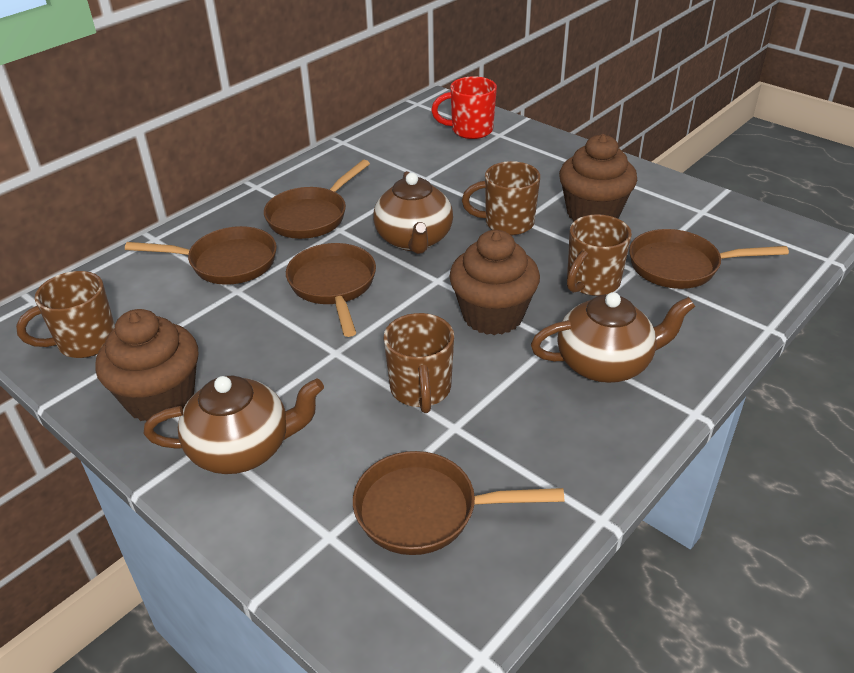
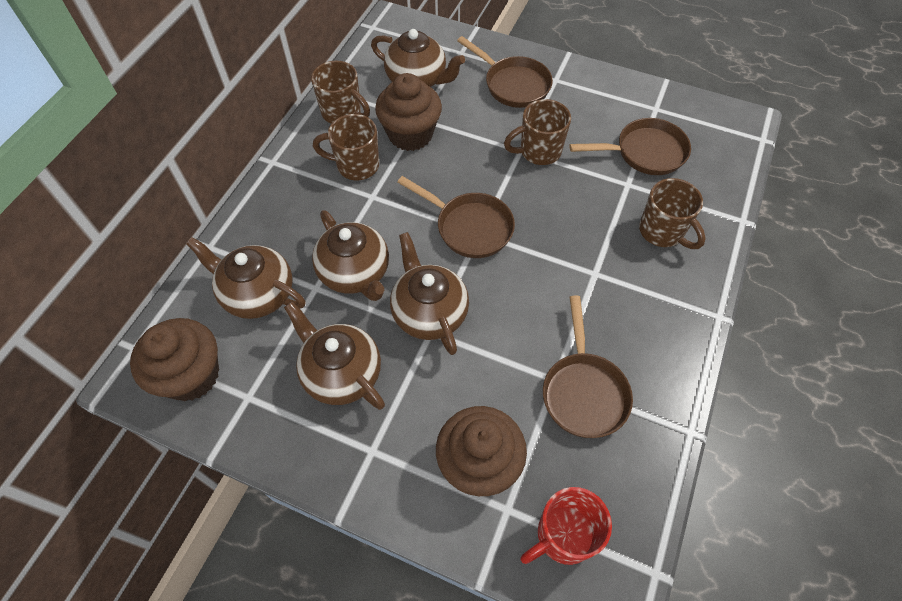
brown pan: 5 -> 4
brown teapot: 3 -> 5

